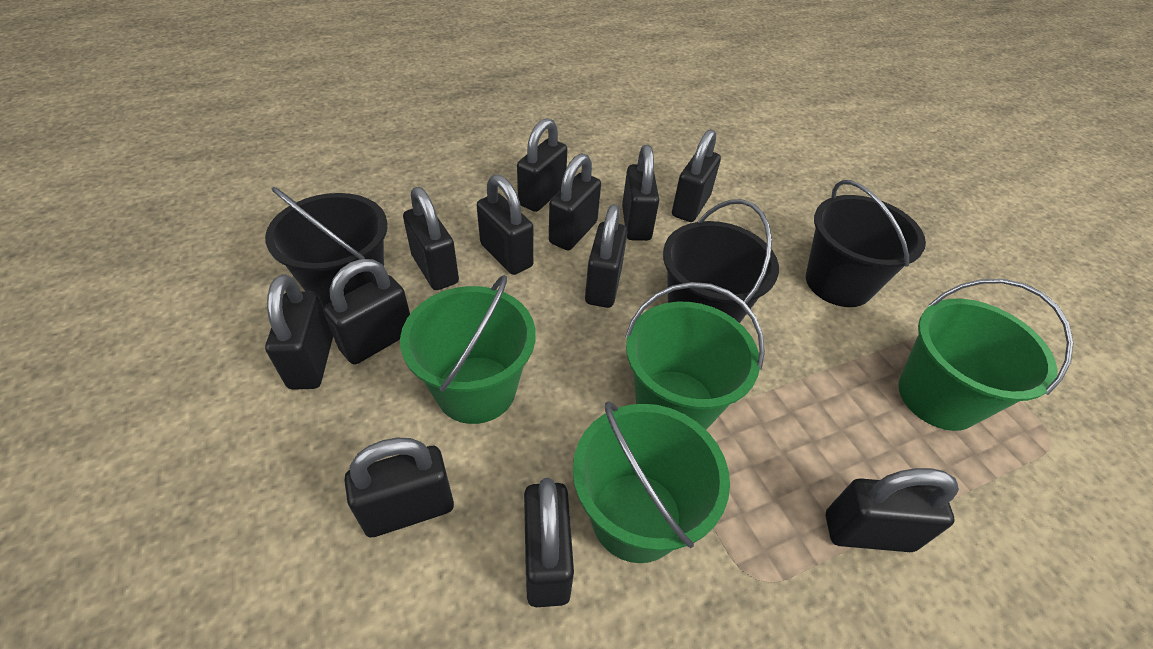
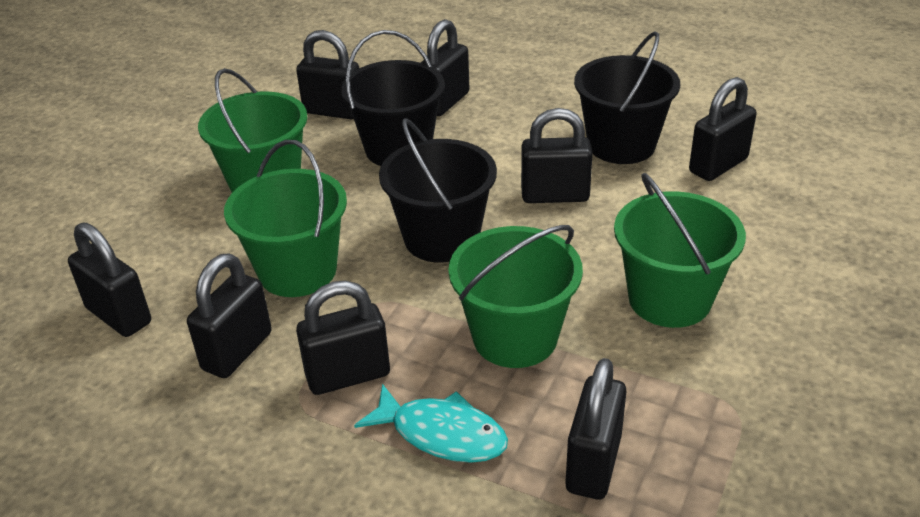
black padlock: 12 -> 8
turquoise fish: 0 -> 1

